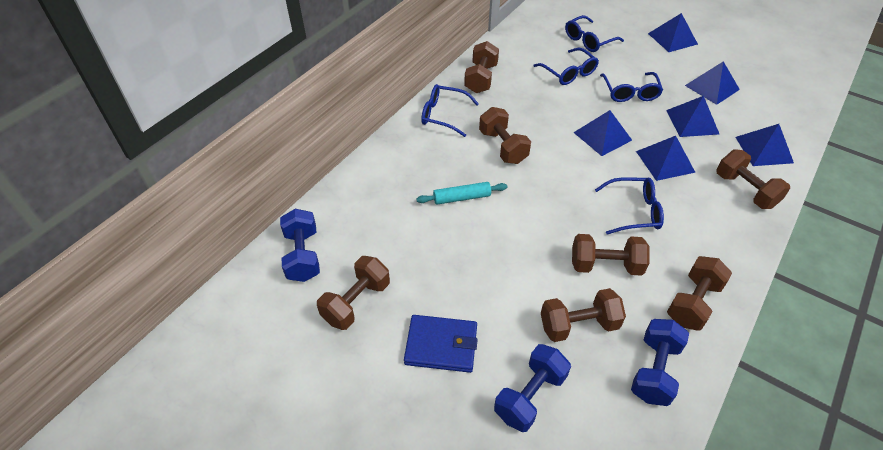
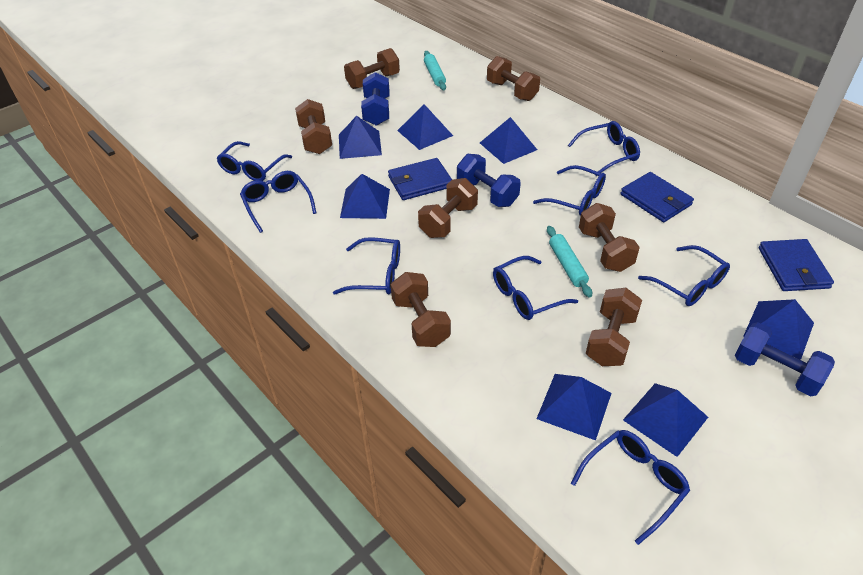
blue glasses: 5 -> 8
blue pyramid: 6 -> 7
blue wallet: 1 -> 3
turquoise rolling pin: 1 -> 2

